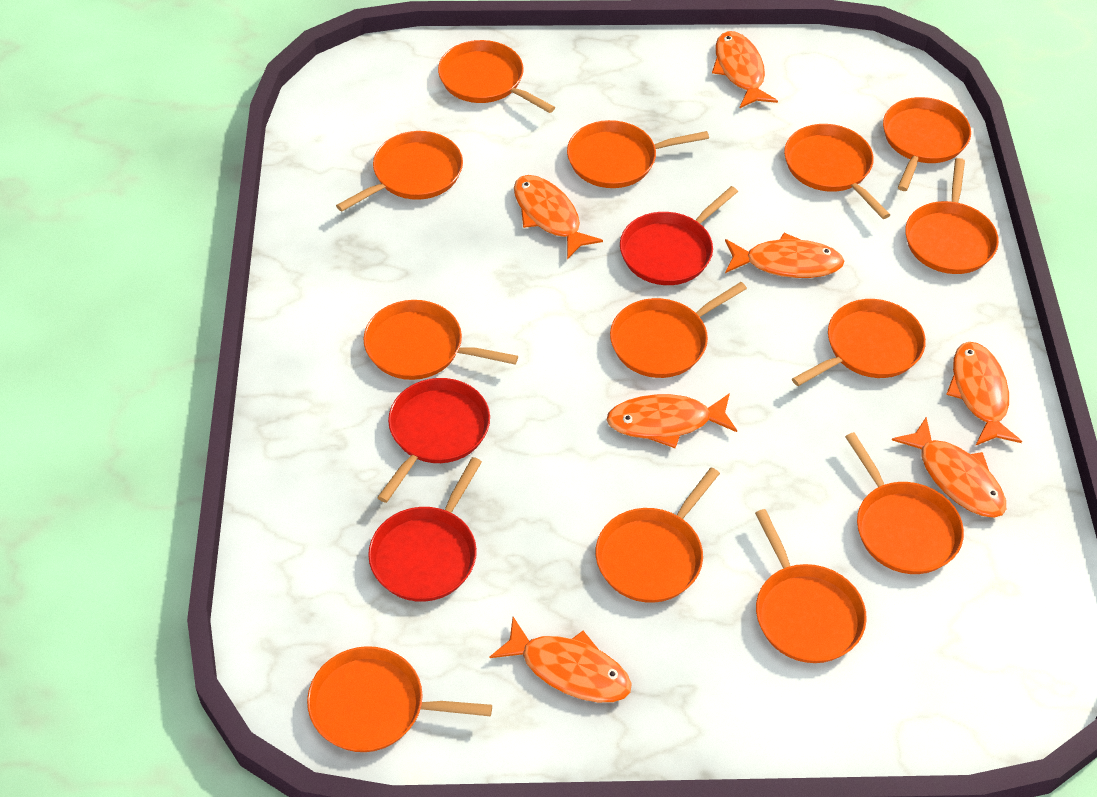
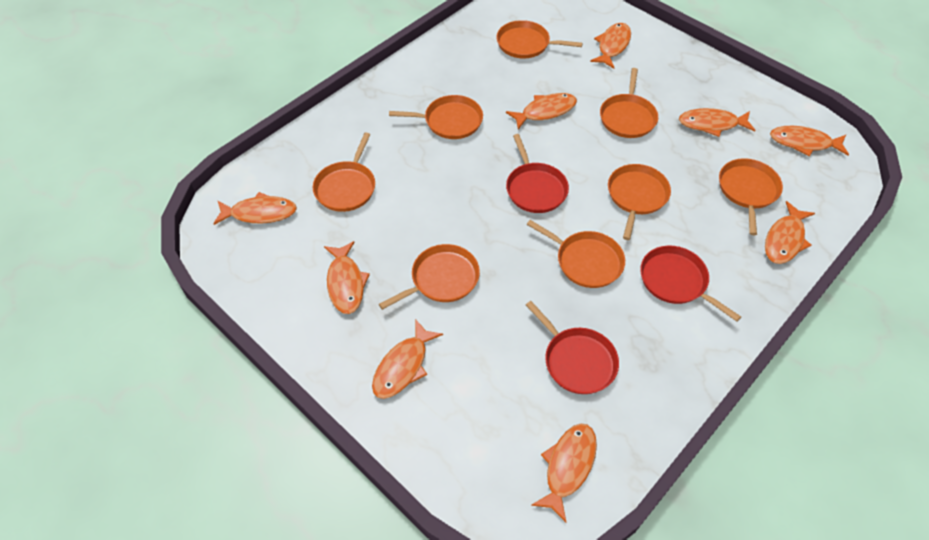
orange fish: 7 -> 9
orange pan: 13 -> 8

